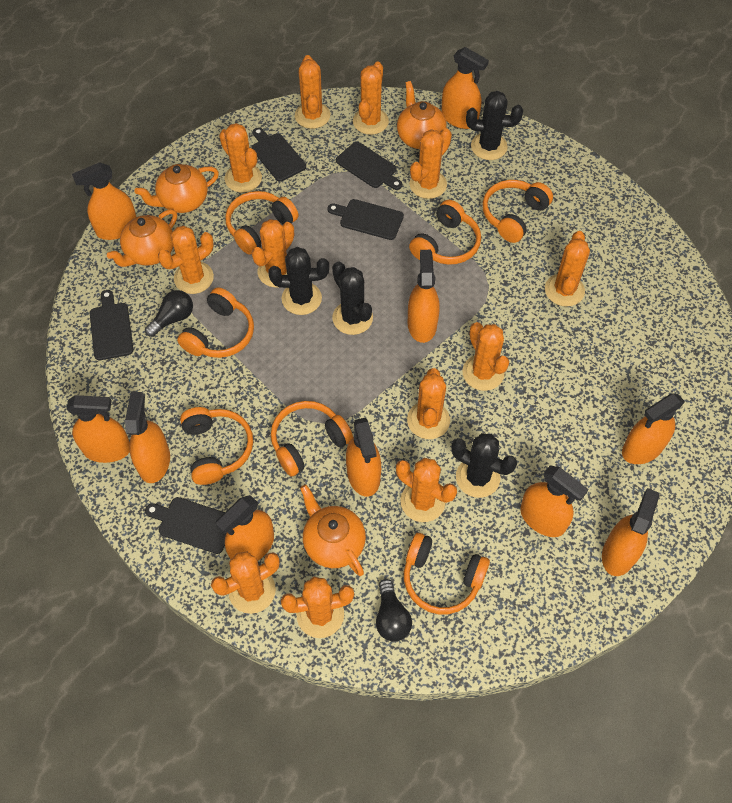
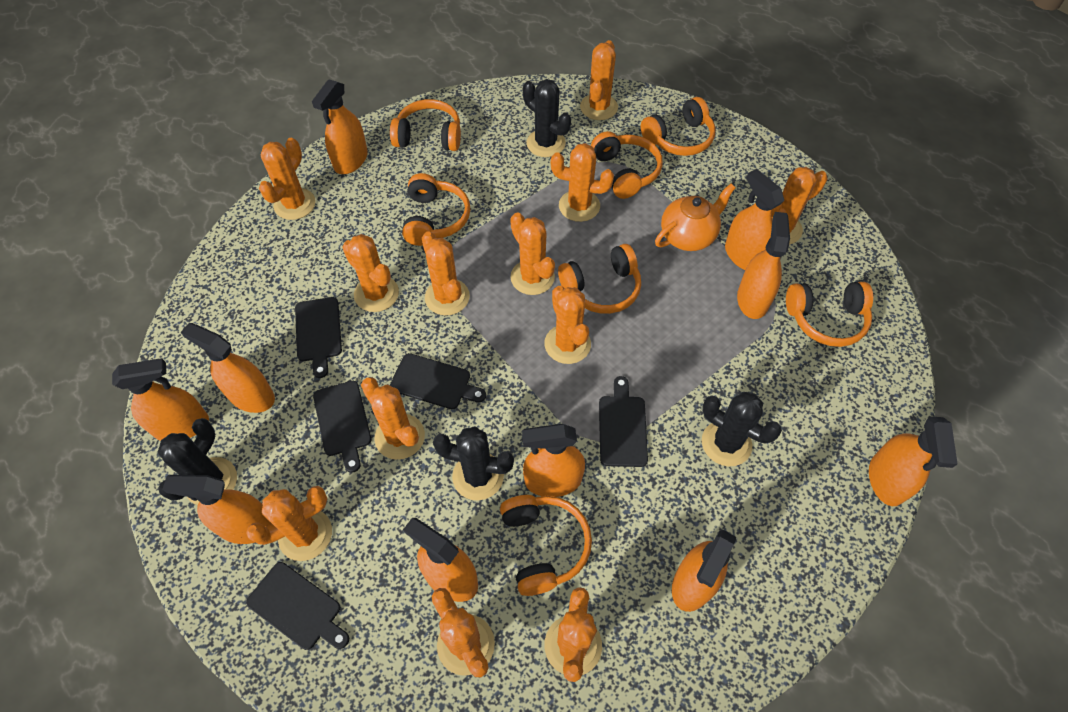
black light bulb: 2 -> 0
orange teapot: 4 -> 1

